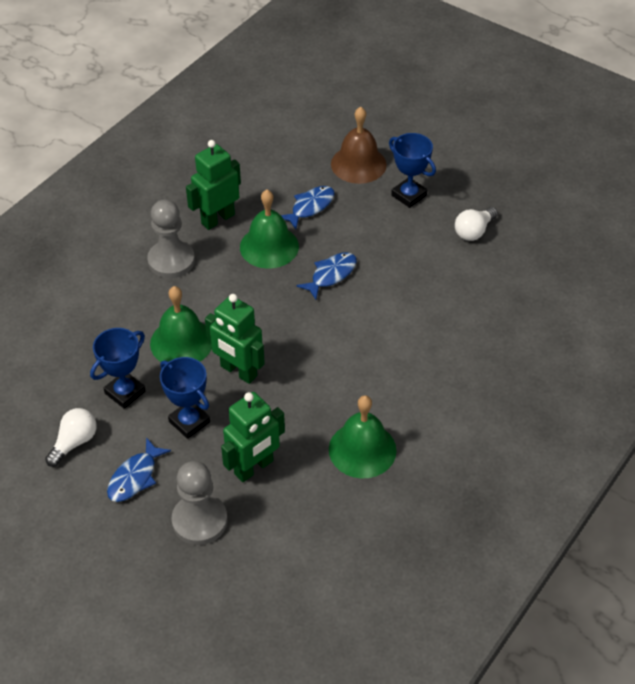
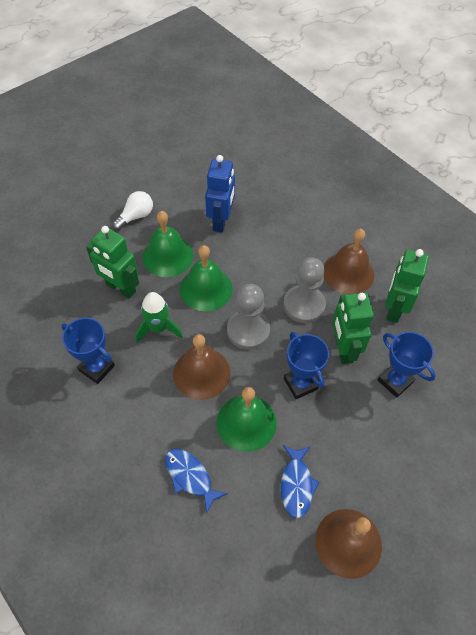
blue fish: 3 -> 2
blue robot: 0 -> 1
brown bell: 1 -> 3
green rocket: 0 -> 1
white light bulb: 2 -> 1

